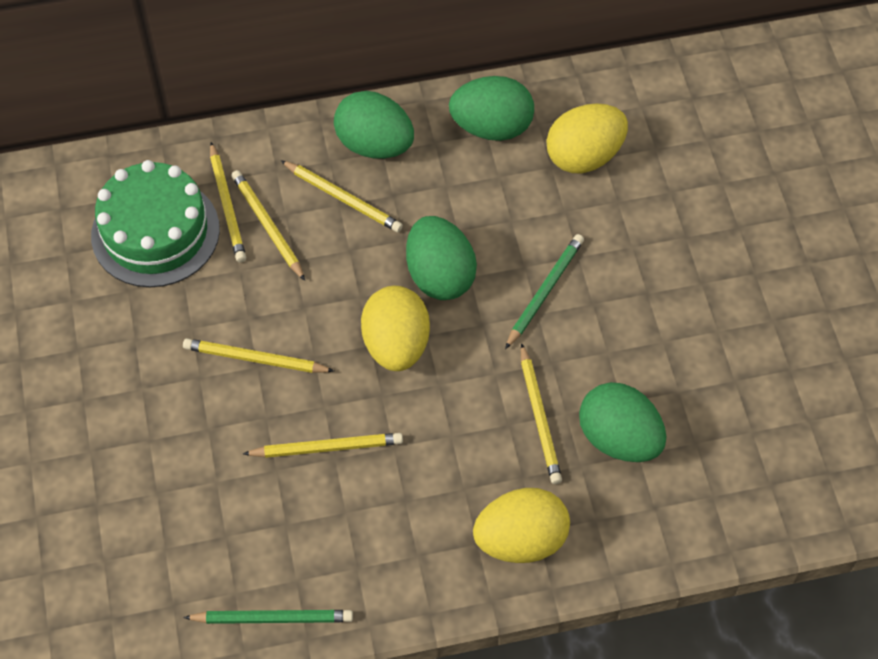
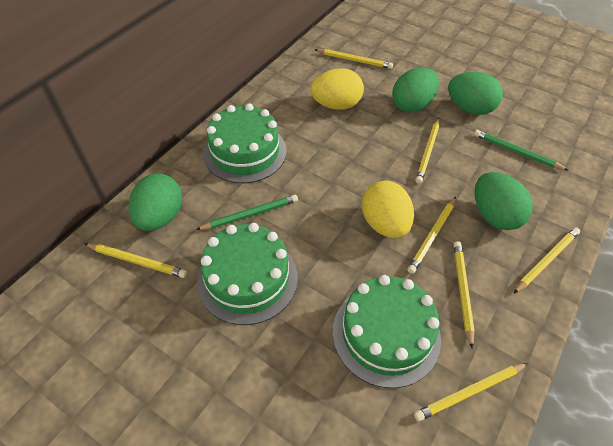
green cake: 1 -> 3
yellow egg: 3 -> 2
yellow pencil: 6 -> 7

